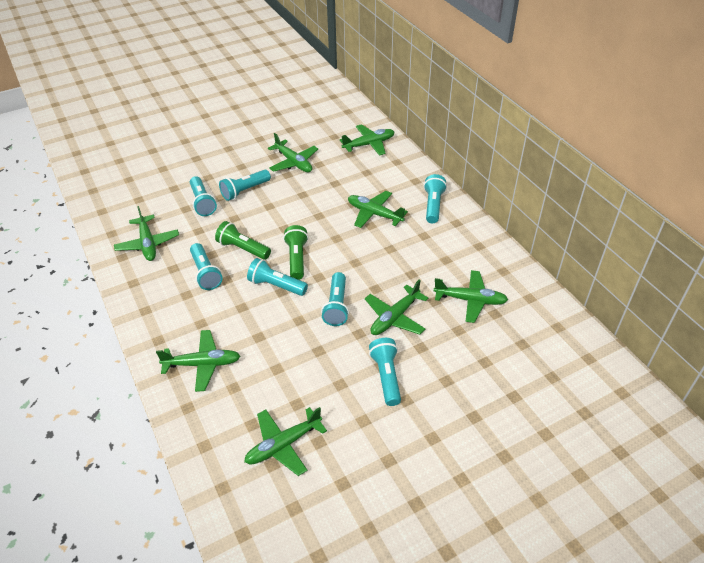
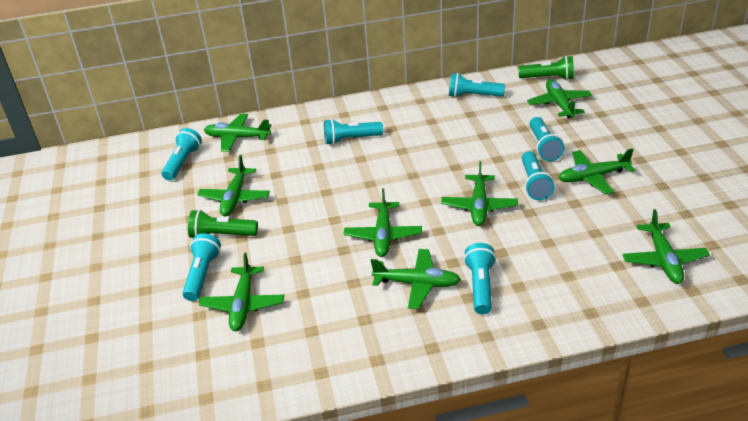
green plane: 8 -> 9

